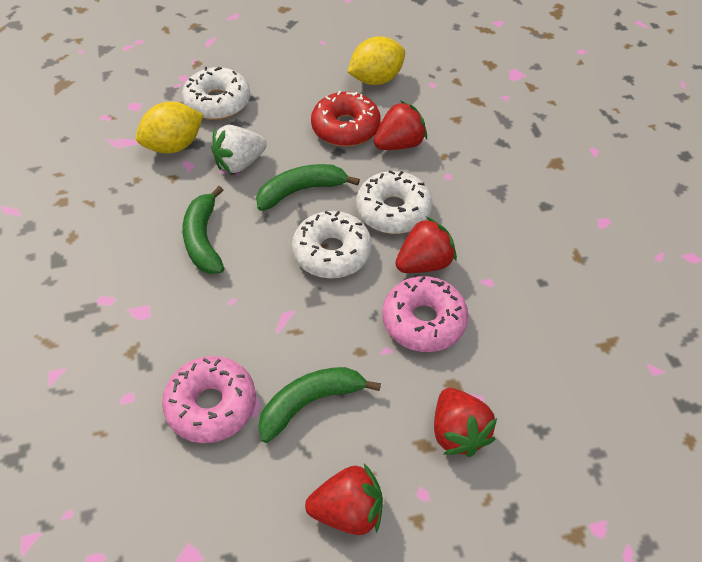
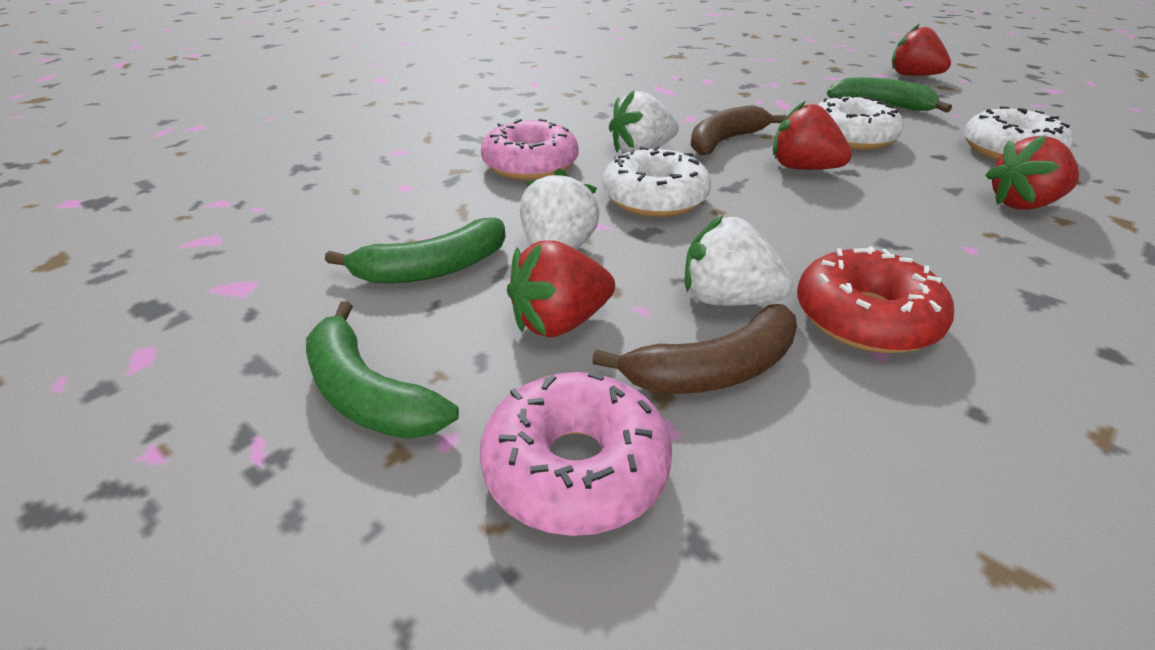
brown banana: 0 -> 2
white strawberry: 1 -> 3
yellow lemon: 2 -> 0

